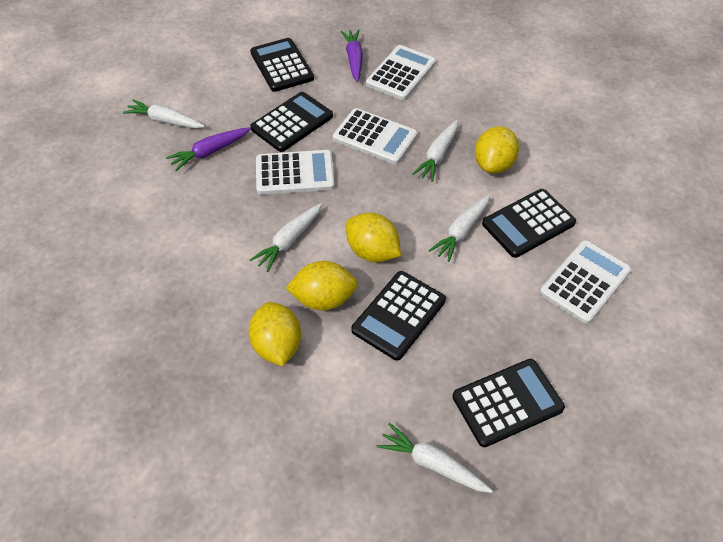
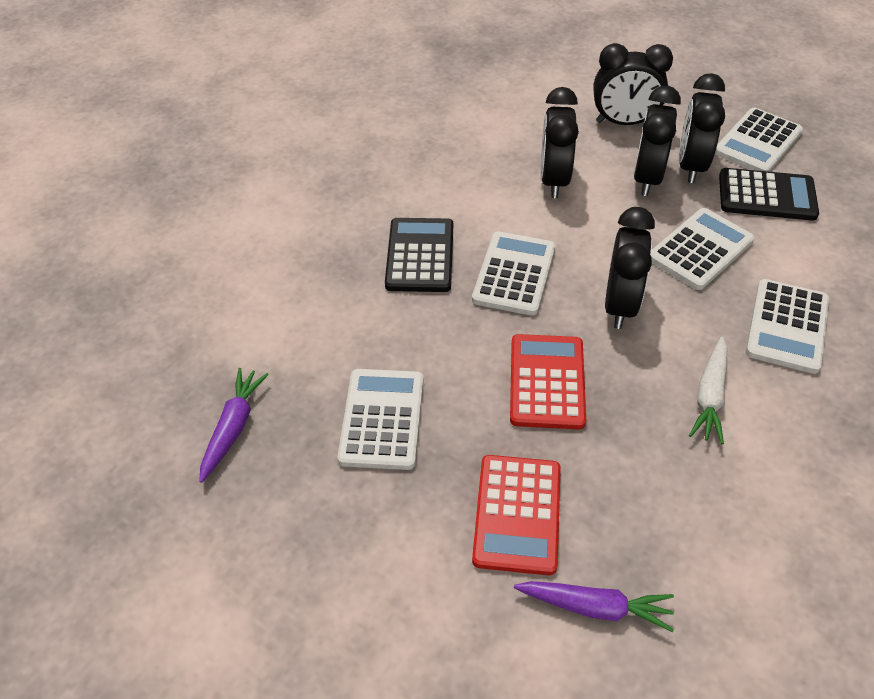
black calculator: 5 -> 2
black clock: 0 -> 5
red calculator: 0 -> 2
white calculator: 4 -> 5
white carrot: 5 -> 1
yellow lemon: 4 -> 0

